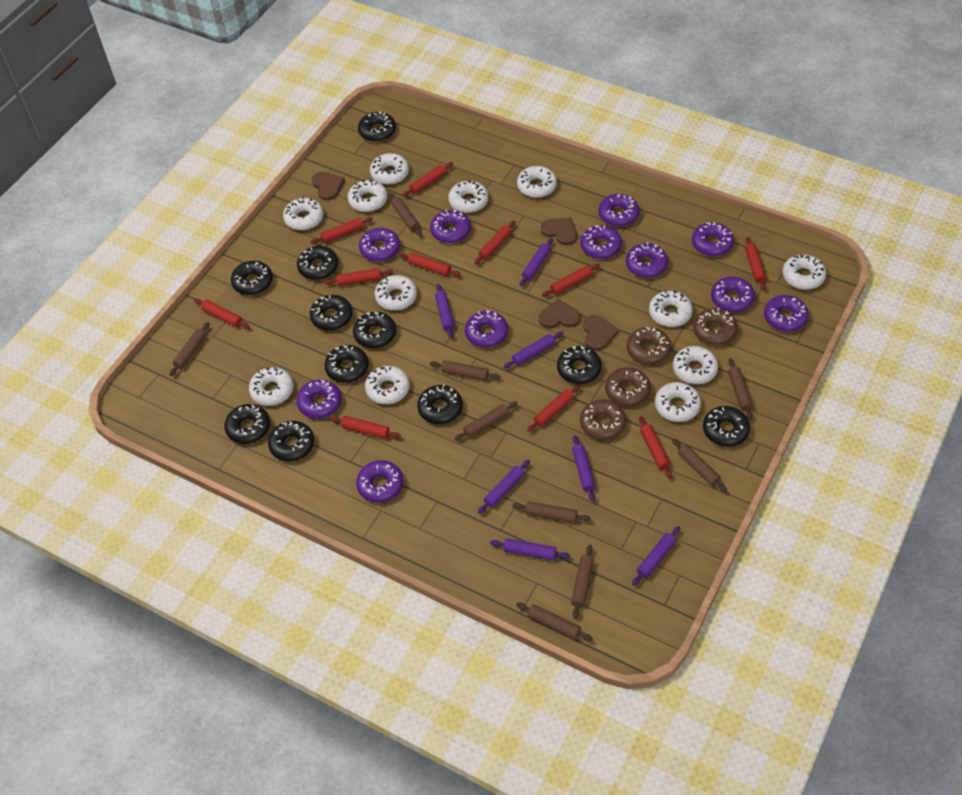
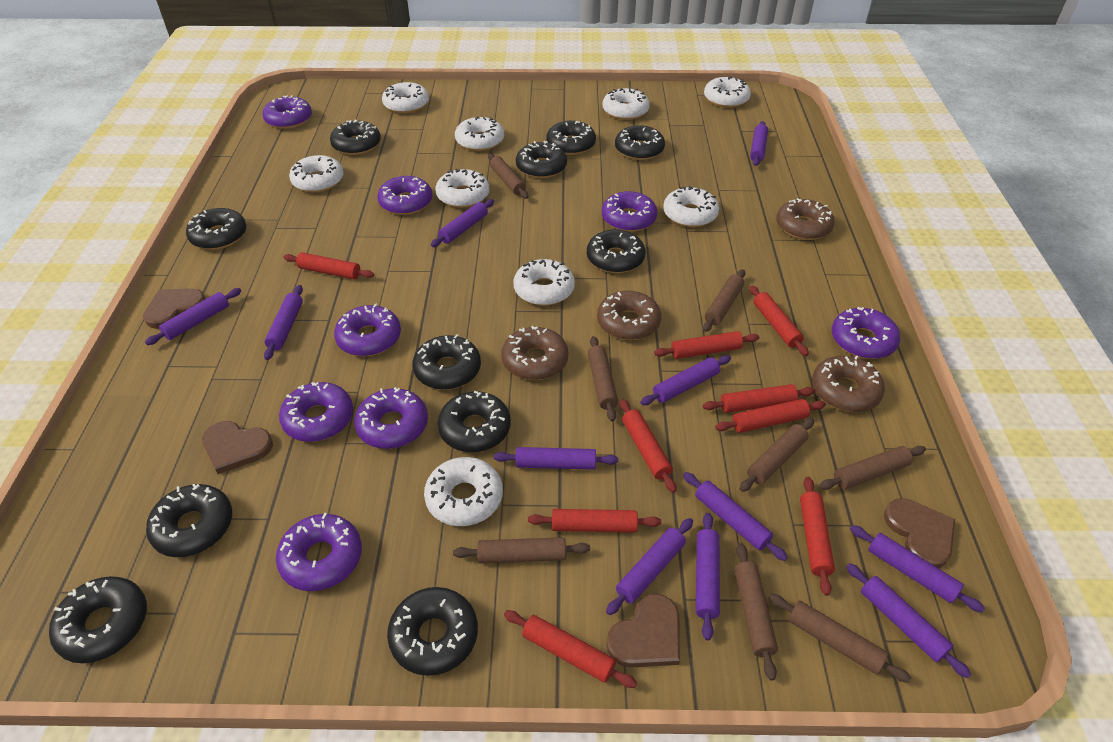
brown rolling pin: 9 -> 8
purple donut: 11 -> 8
purple rolling pin: 7 -> 11
red rolling pin: 11 -> 9
white donut: 12 -> 9

